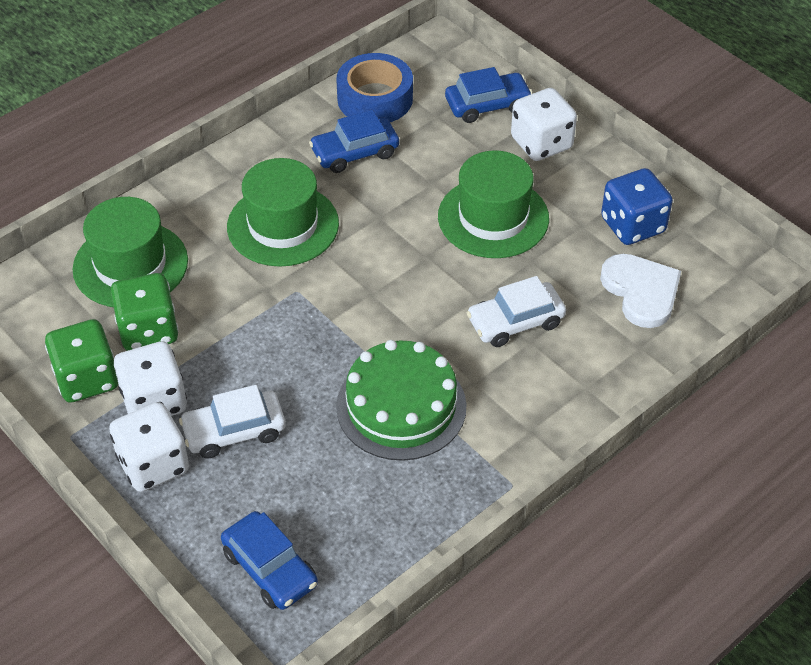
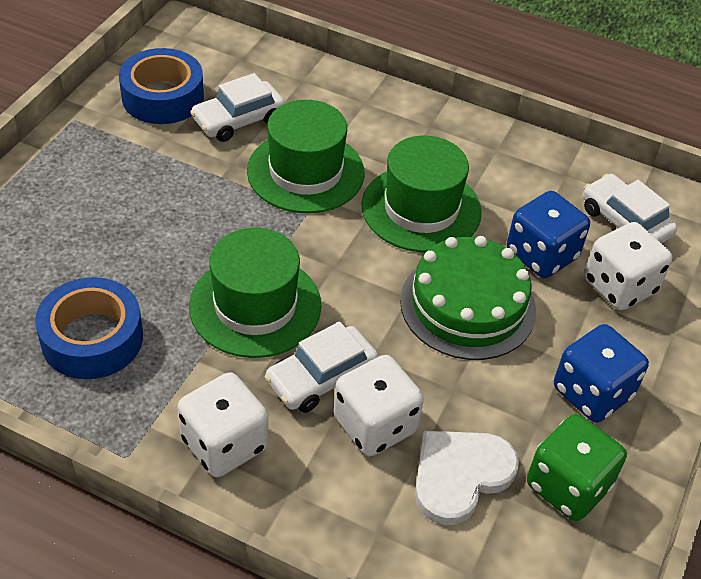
blue car: 3 -> 0
blue dice: 1 -> 2
blue tape: 1 -> 2
green dice: 2 -> 1
white car: 2 -> 3

